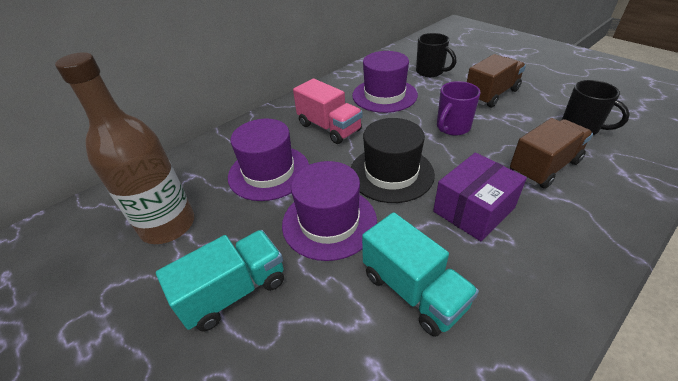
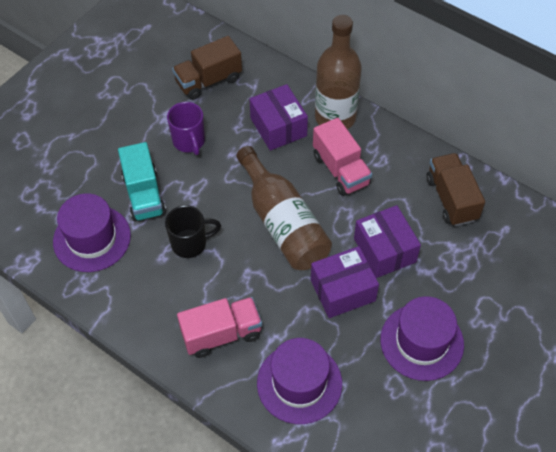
black hat: 1 -> 0
black mug: 2 -> 1
brown bottle: 1 -> 2
pink truck: 1 -> 2
purple box: 1 -> 3
turquoise truck: 2 -> 1

